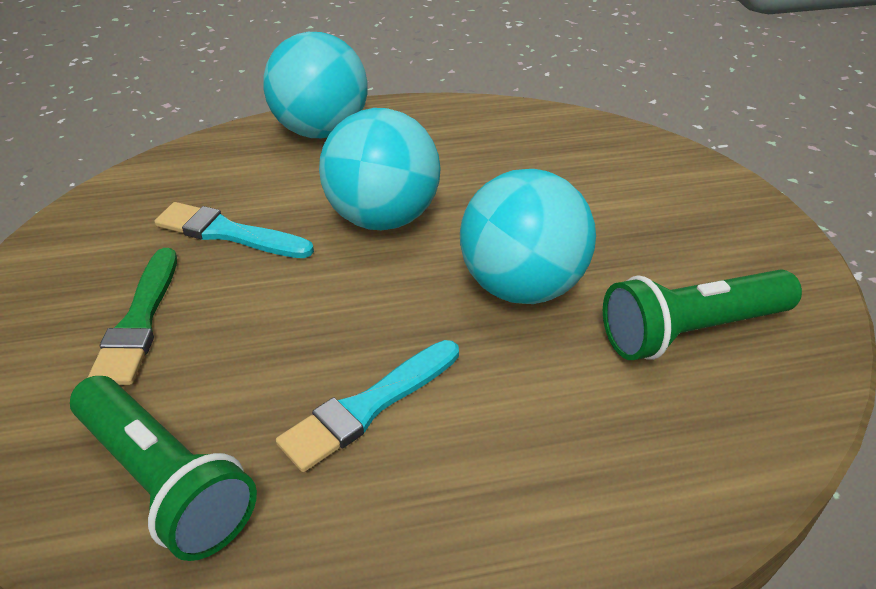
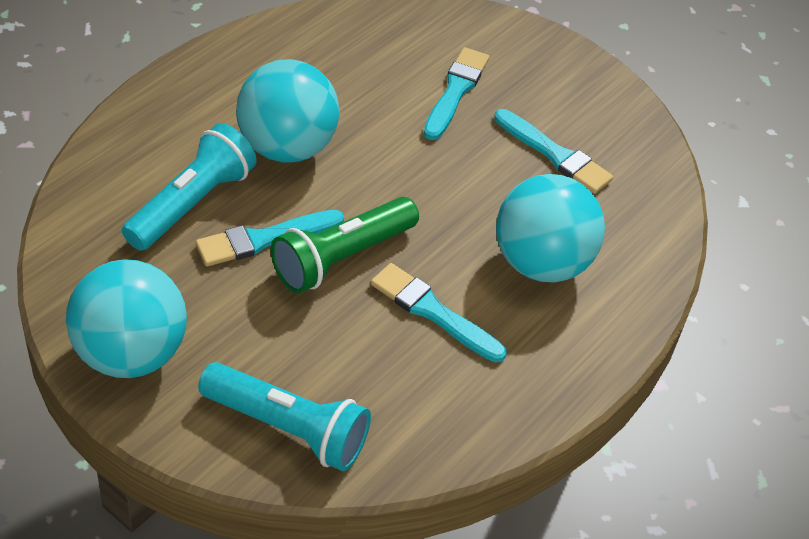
green brush: 1 -> 0
green flashlight: 2 -> 1
turquoise brush: 2 -> 4
turquoise flashlight: 0 -> 2

